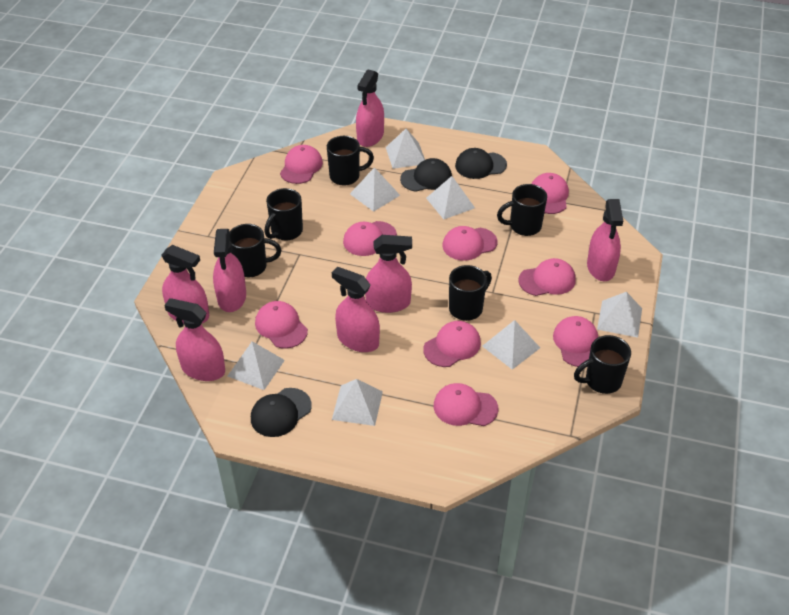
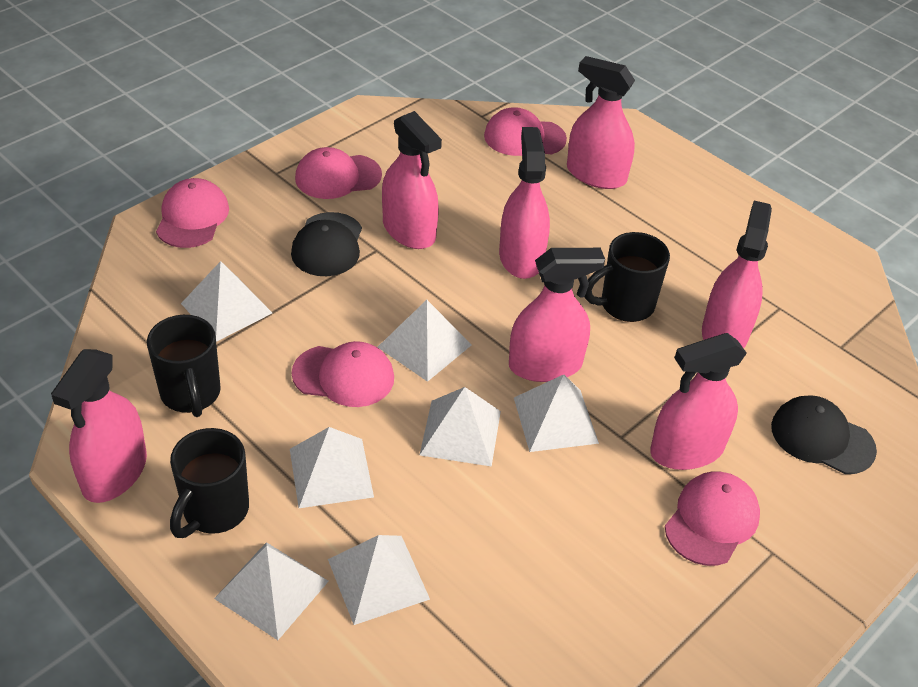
black cap: 3 -> 2
black mug: 6 -> 3
pink cap: 9 -> 5

